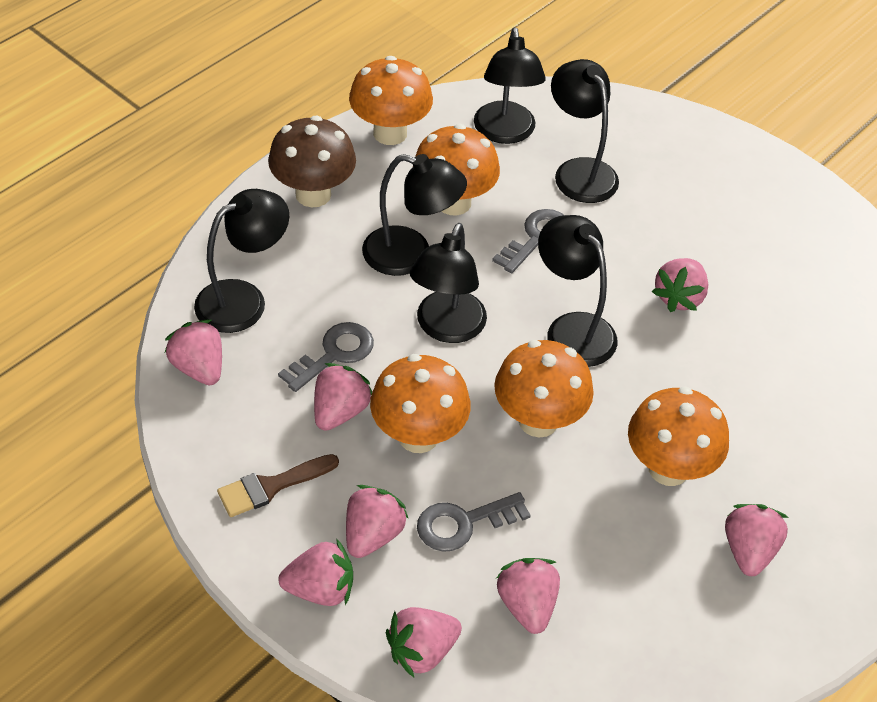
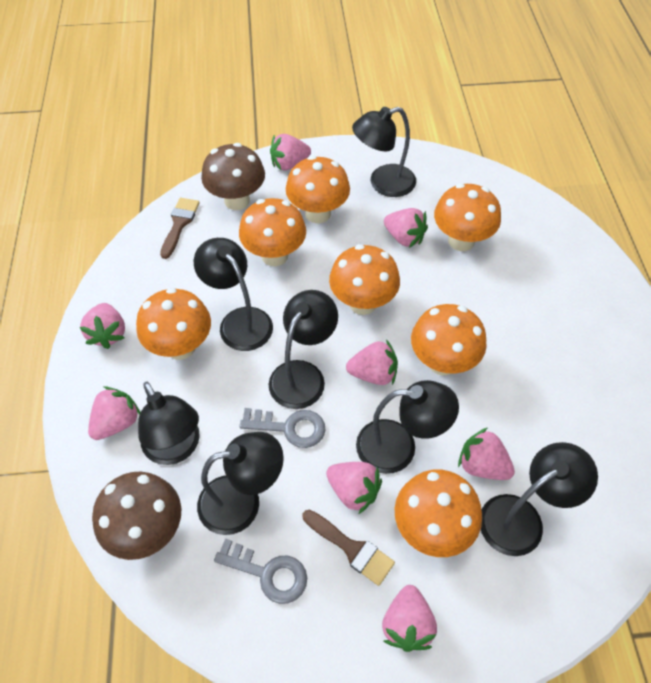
black lamp: 6 -> 7
brown brush: 1 -> 2
brown mushroom: 1 -> 2
grey key: 3 -> 2
orange mushroom: 5 -> 7

